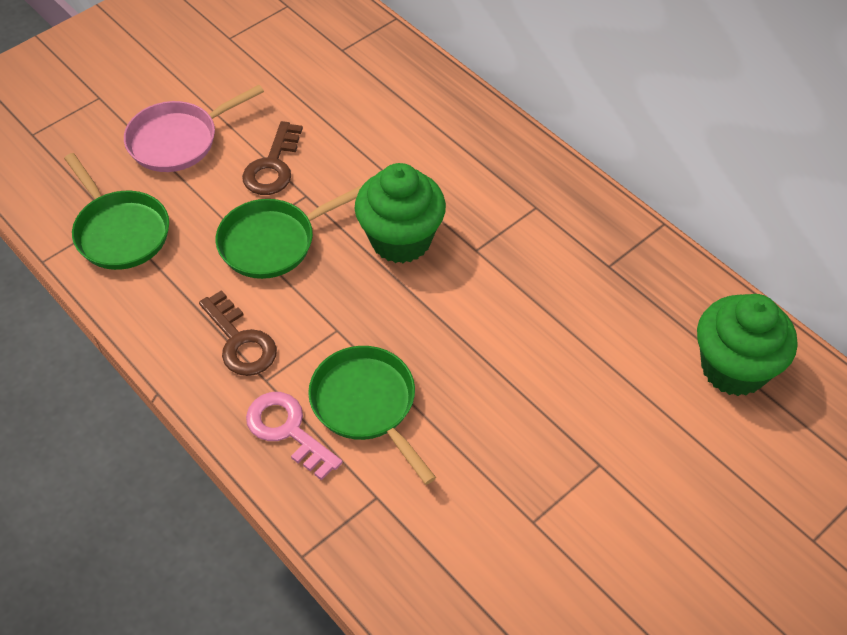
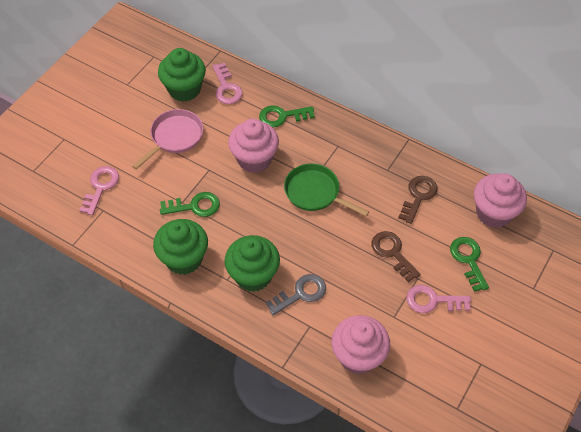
green cupcake: 2 -> 3
green key: 0 -> 3
green pan: 3 -> 1
grey key: 0 -> 1
pink cupcake: 0 -> 3
pink key: 1 -> 3

